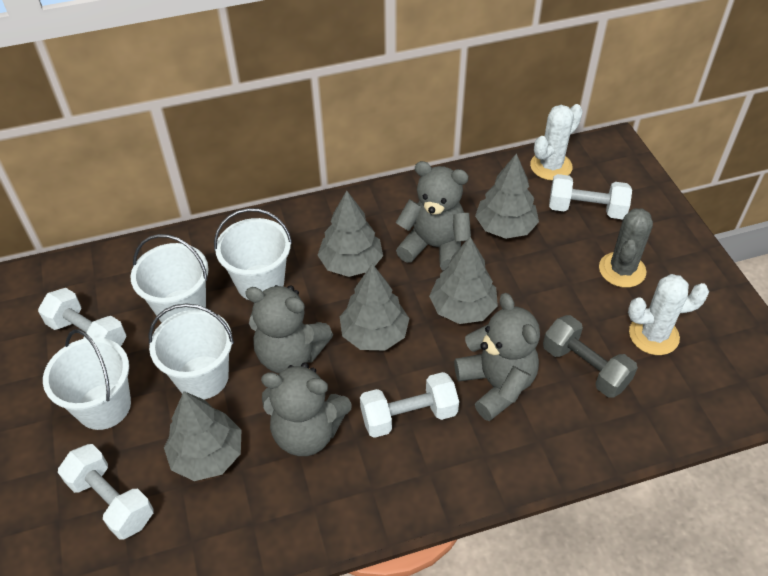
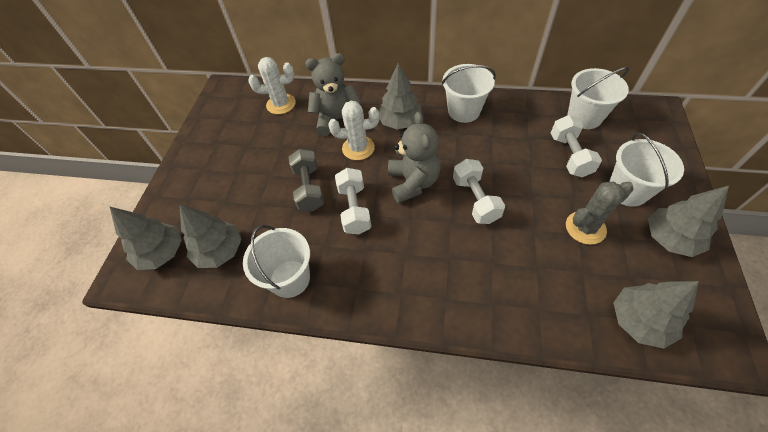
grey teddy bear: 4 -> 2
white dumbbell: 4 -> 3

